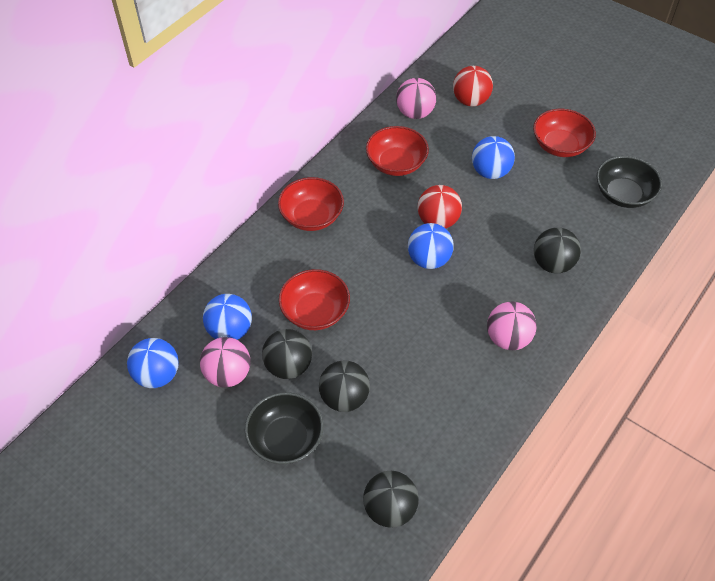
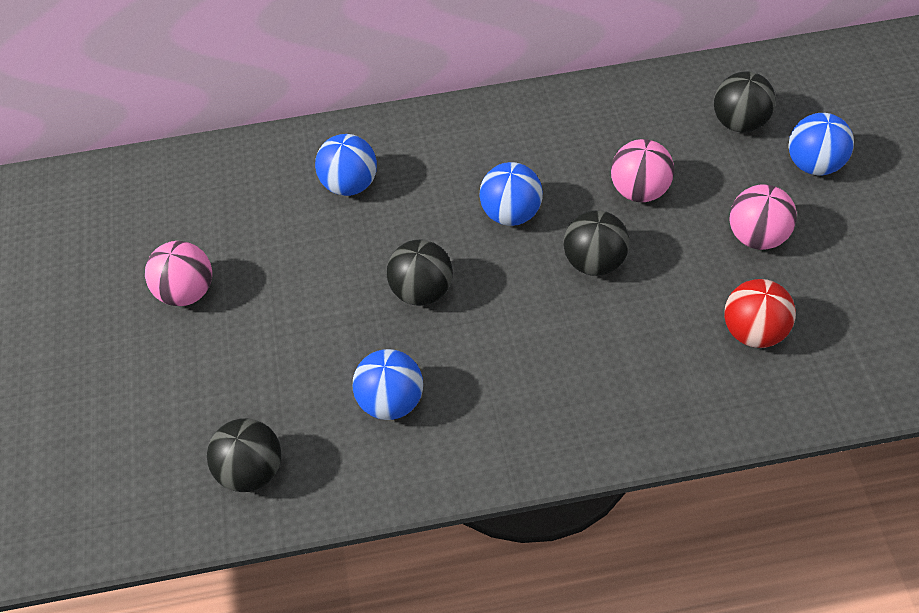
black bowl: 2 -> 0
red ball: 2 -> 1
red bowl: 4 -> 0

